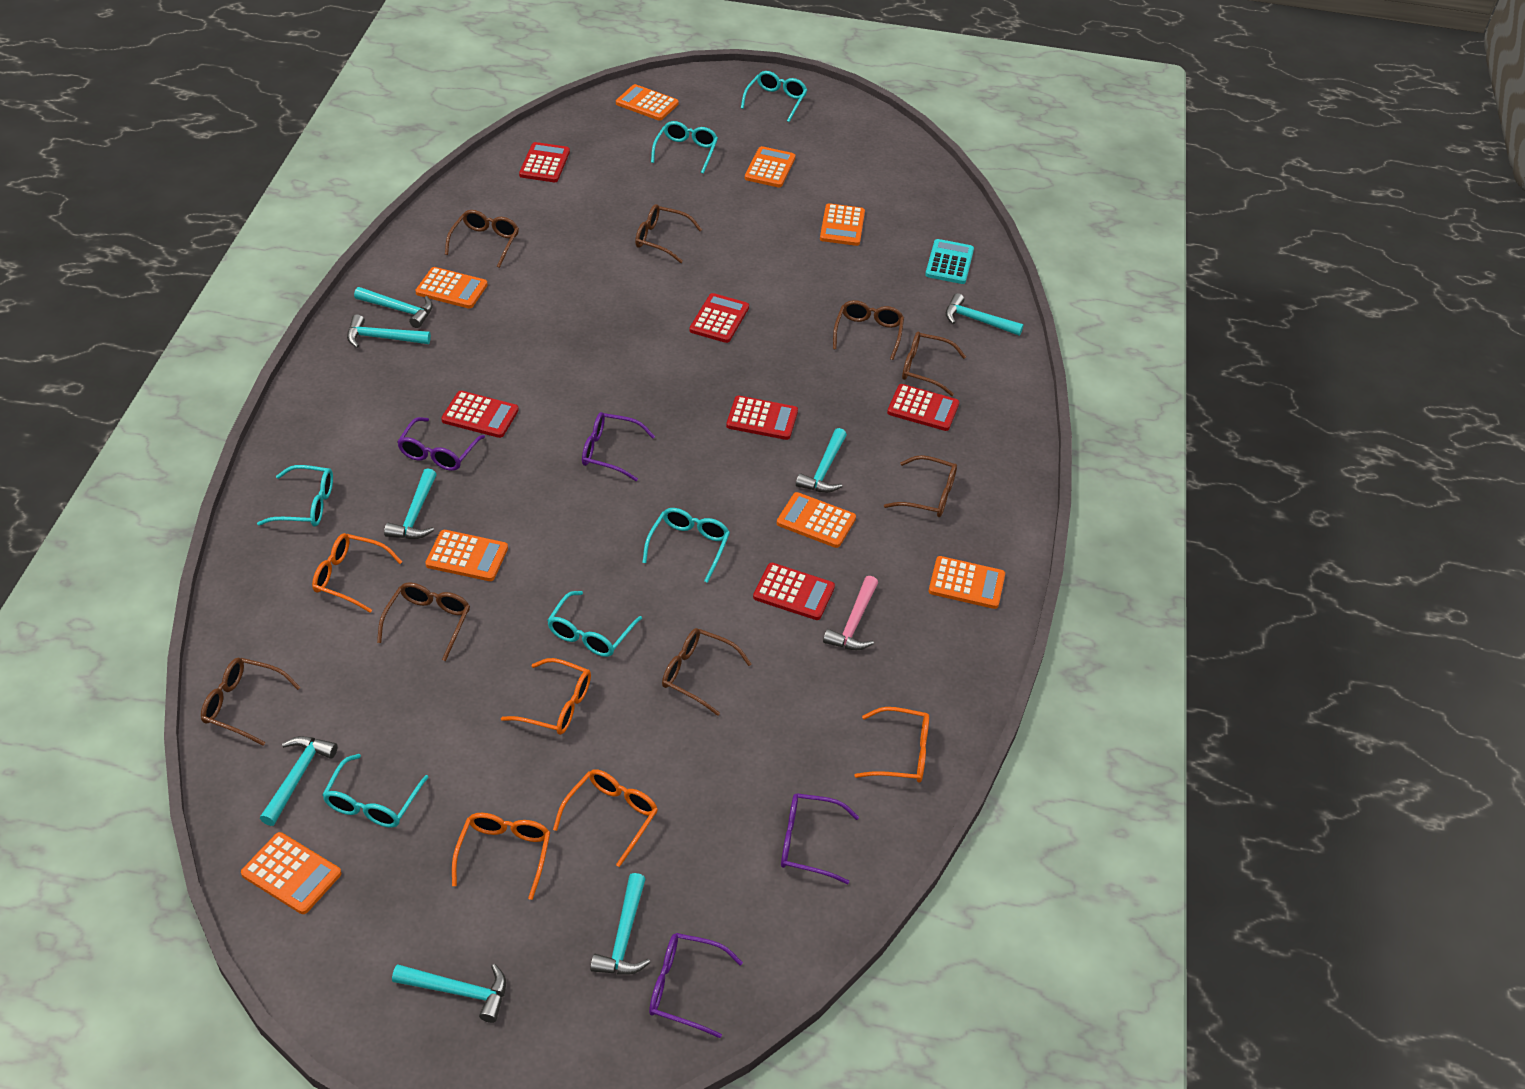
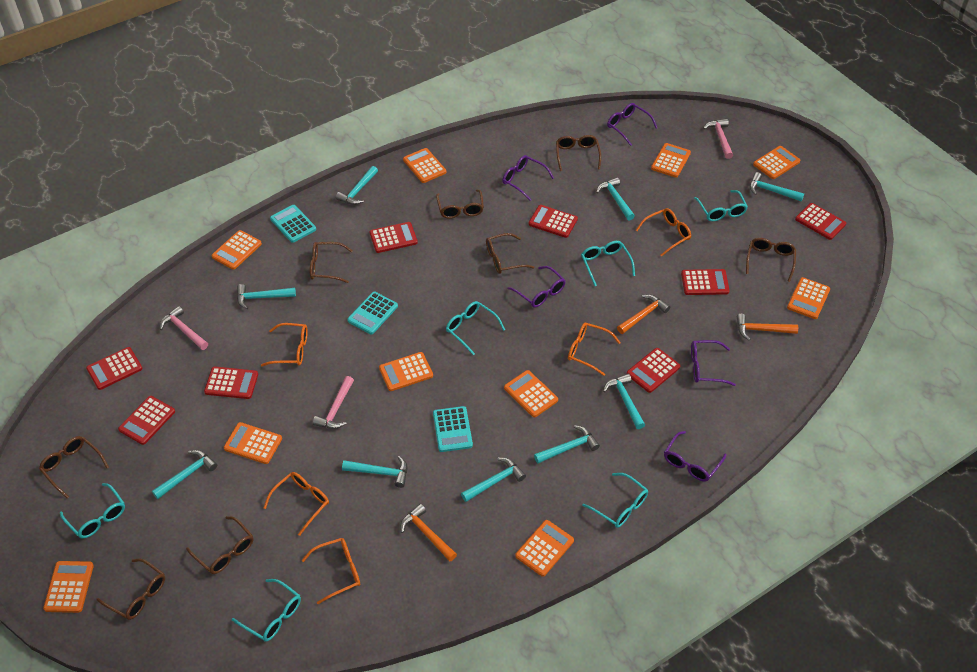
orange calculator: 8 -> 10
orange hammer: 0 -> 3
pink hammer: 1 -> 3
purple glasses: 4 -> 5
red calculator: 6 -> 8
turquoise calculator: 1 -> 3
turquoise hammer: 8 -> 9

